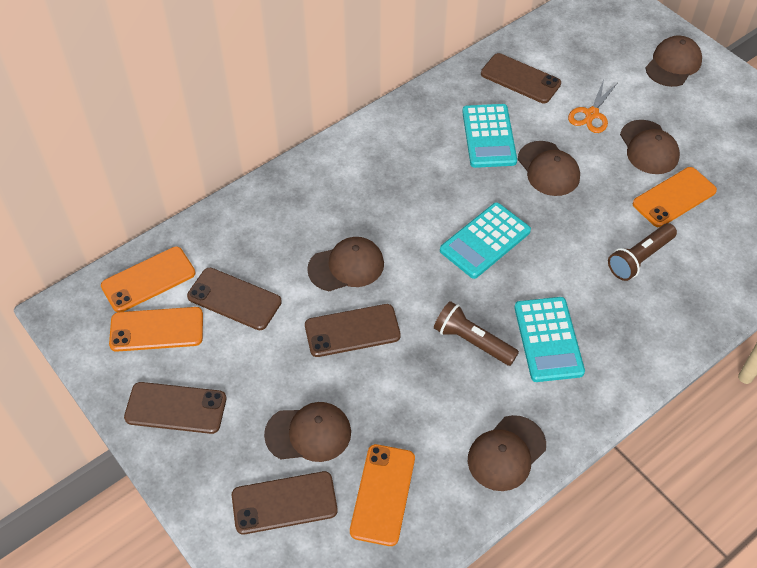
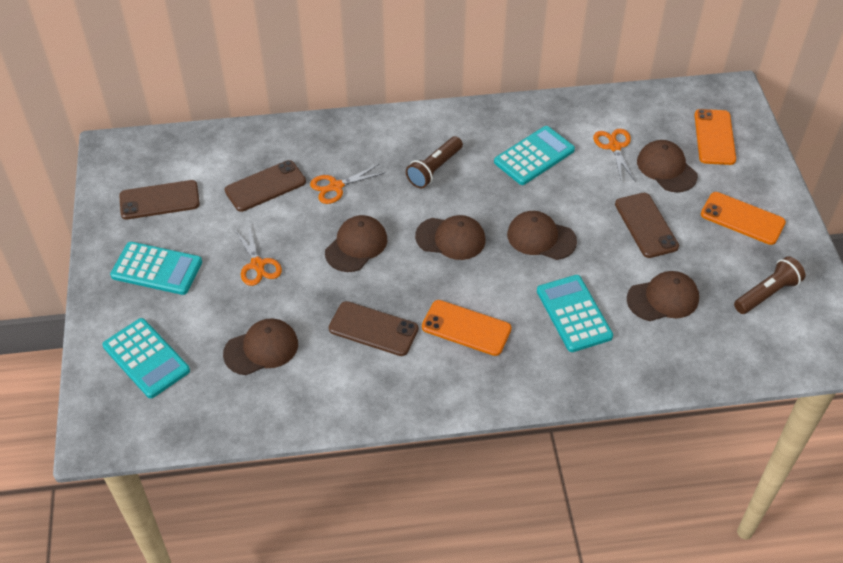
brown phone: 5 -> 4
orange phone: 4 -> 3
orange scissors: 1 -> 3
turquoise calculator: 3 -> 4

